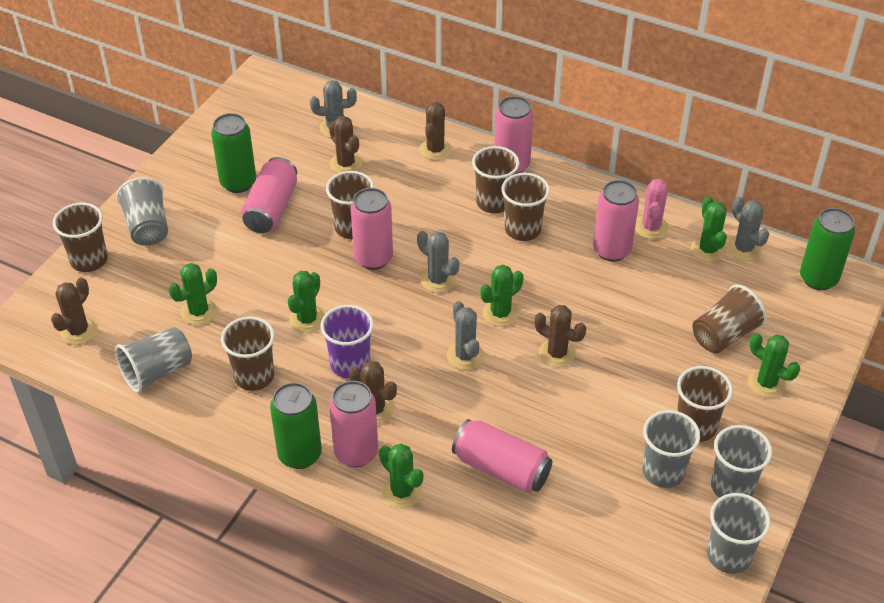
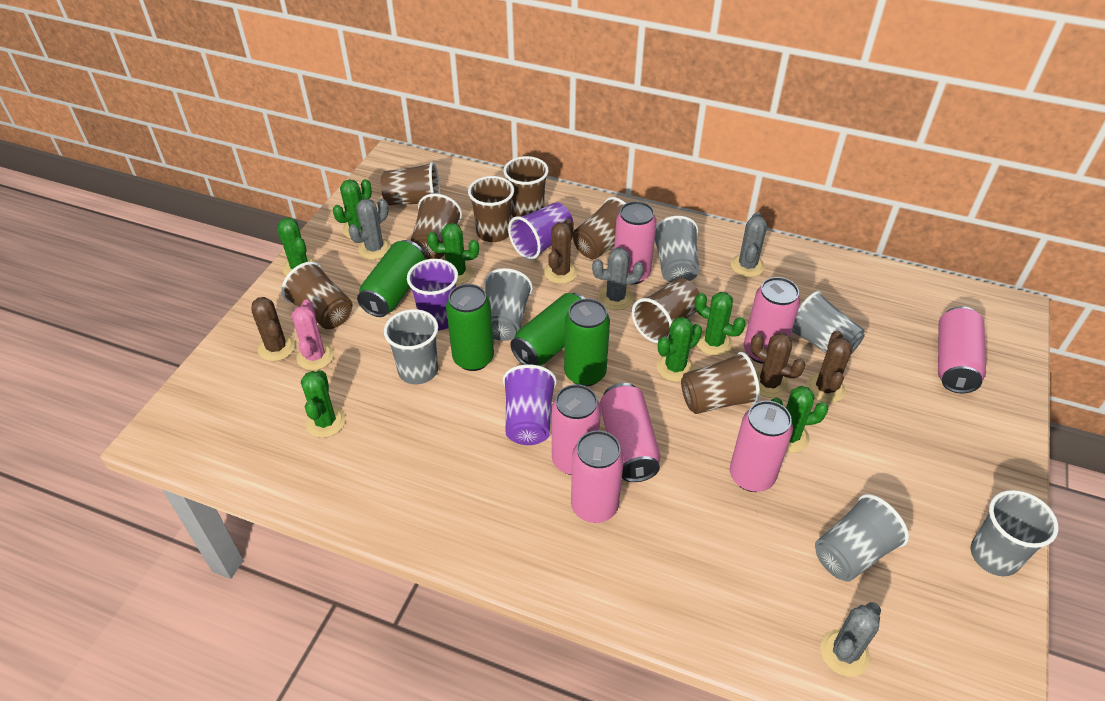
brown cactus: 5 -> 4
brown cup: 7 -> 8
green cactus: 6 -> 7
green can: 3 -> 4
grey cup: 5 -> 6
pink can: 6 -> 7
purple cup: 1 -> 3

